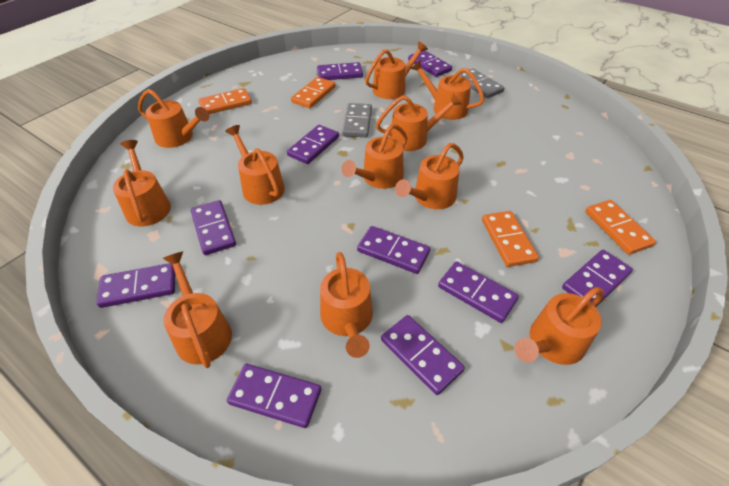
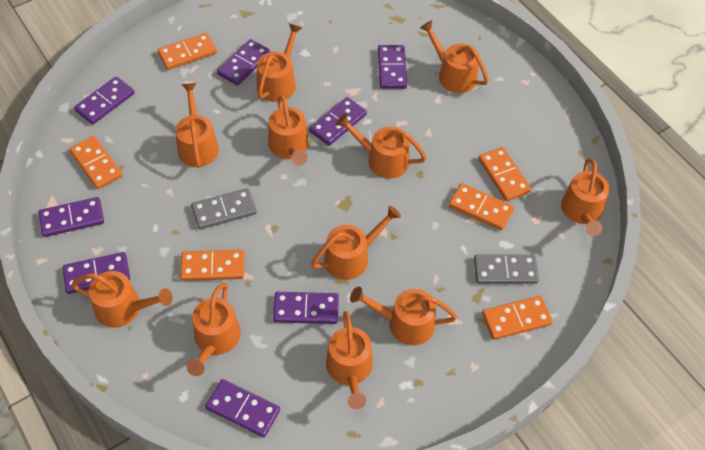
orange domino: 4 -> 6
purple domino: 10 -> 8

